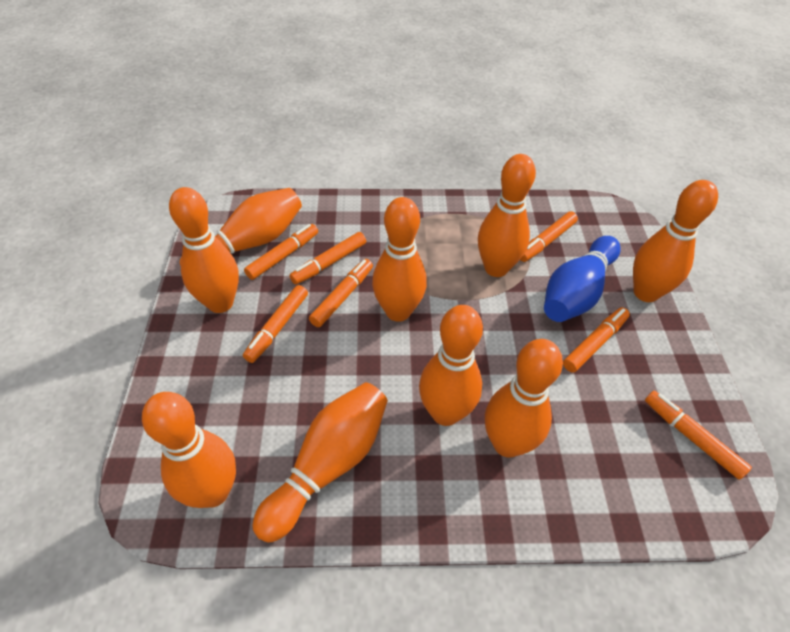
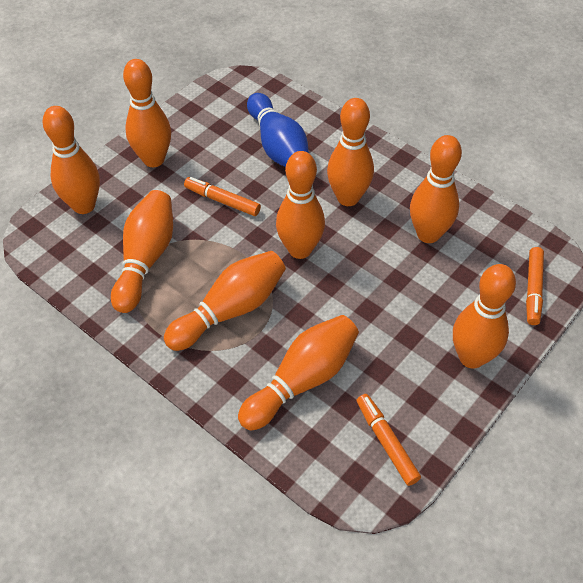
orange marker: 7 -> 3

